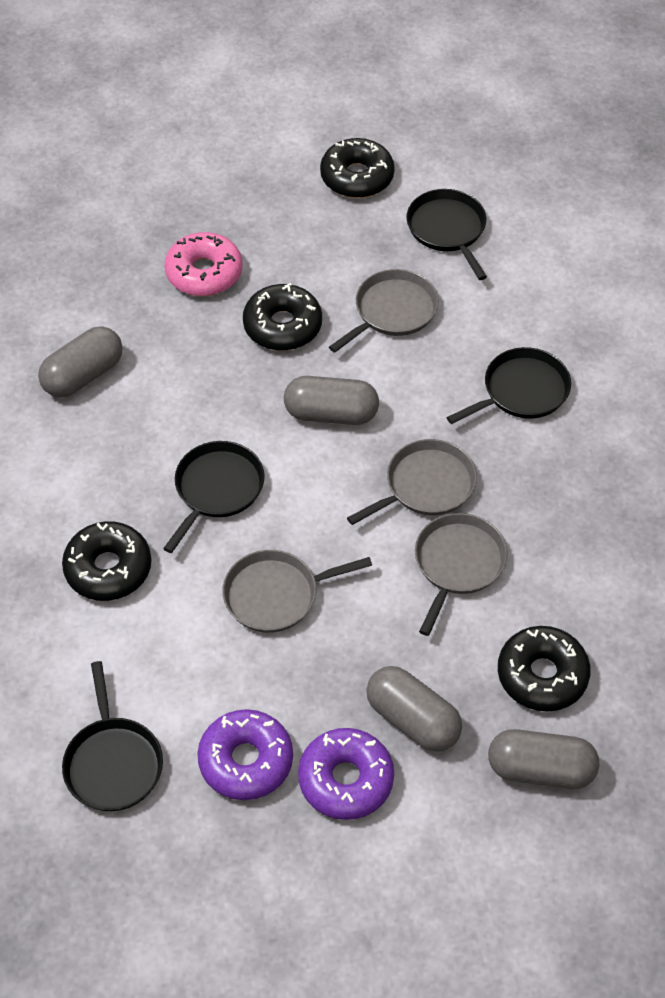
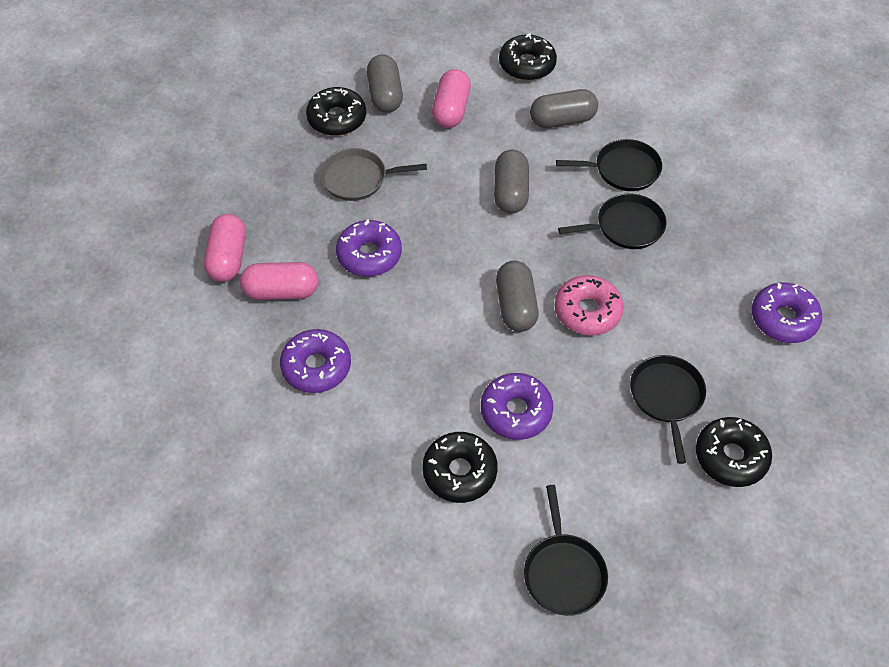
grey pan: 4 -> 1
pink capsule: 0 -> 3
purple donut: 2 -> 4

